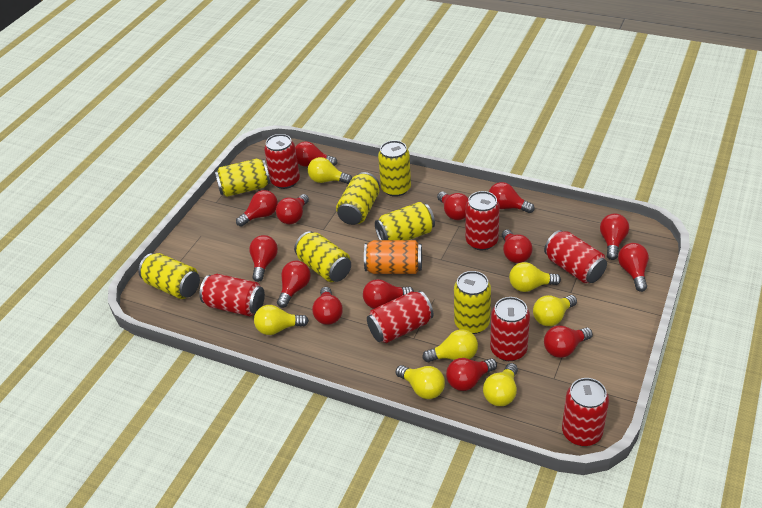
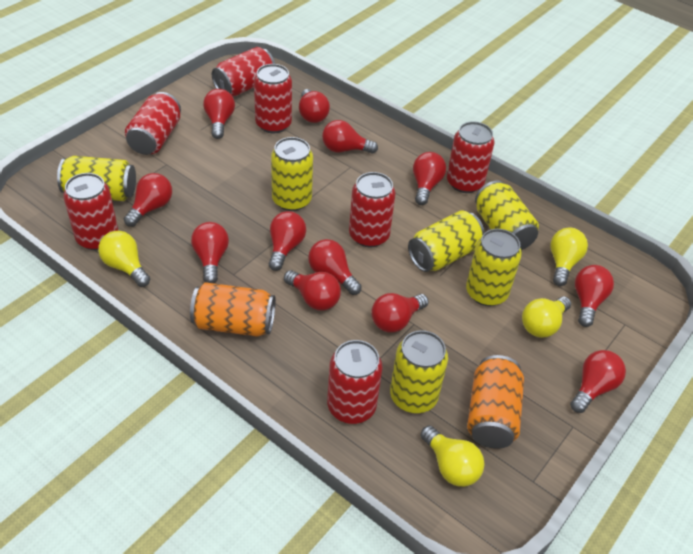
orange can: 1 -> 2
red light bulb: 14 -> 12
yellow can: 7 -> 6
yellow light bulb: 7 -> 4

